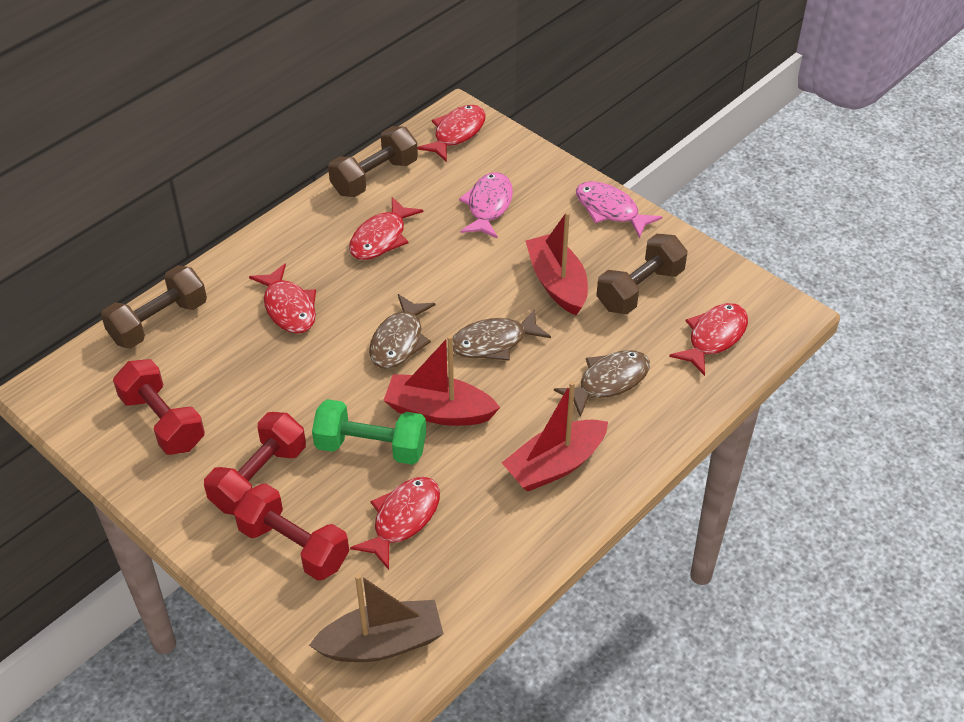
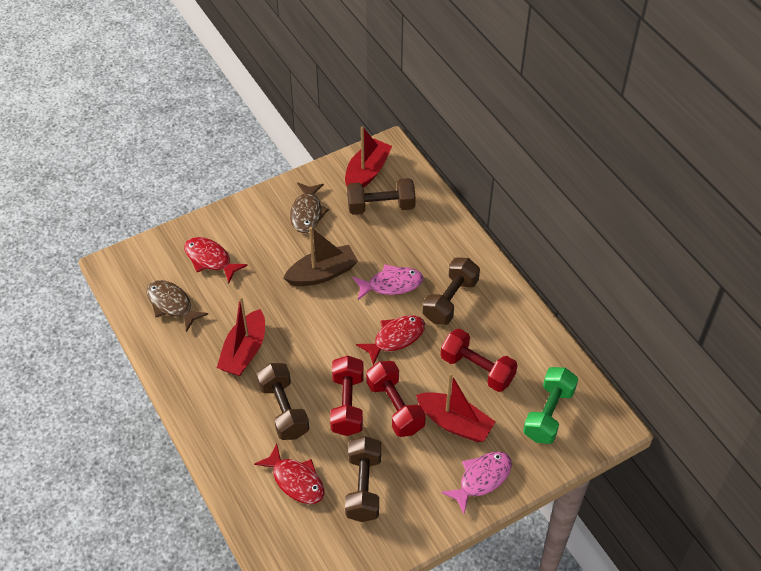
brown dumbbell: 3 -> 4
brown fish: 3 -> 2
red fish: 5 -> 3

